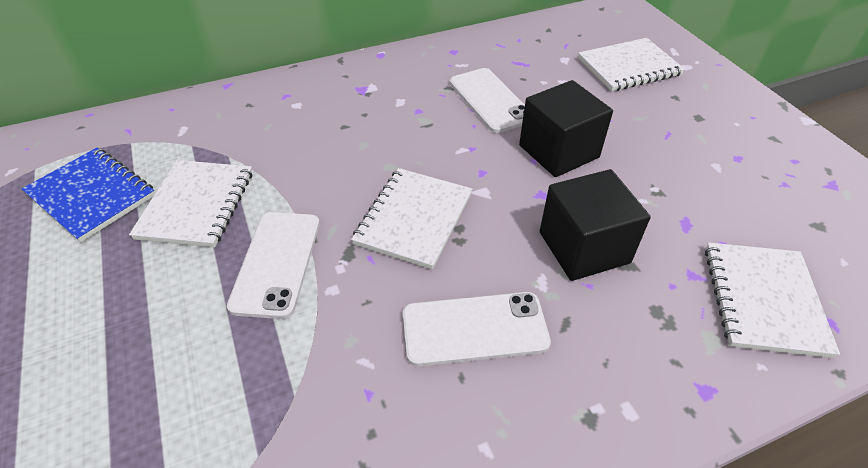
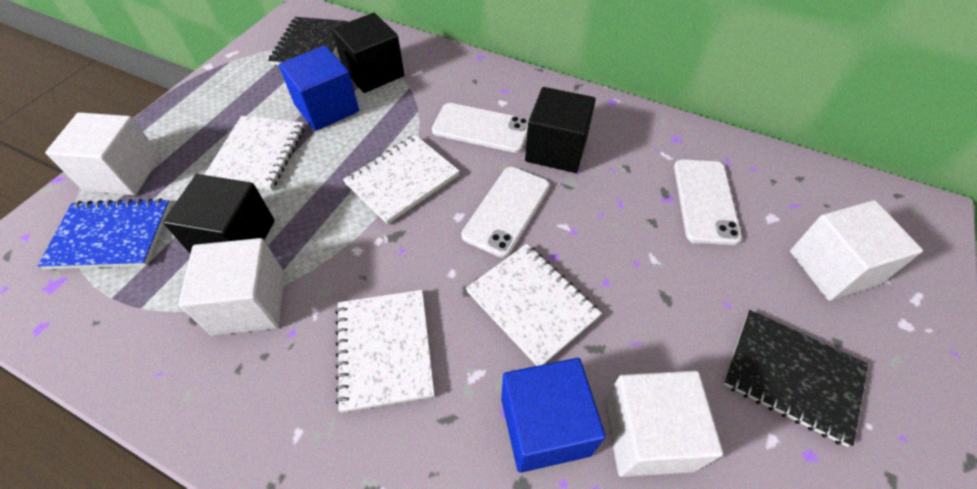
black cube: 2 -> 3
black notebook: 0 -> 2
blue cube: 0 -> 2
white cube: 0 -> 4

